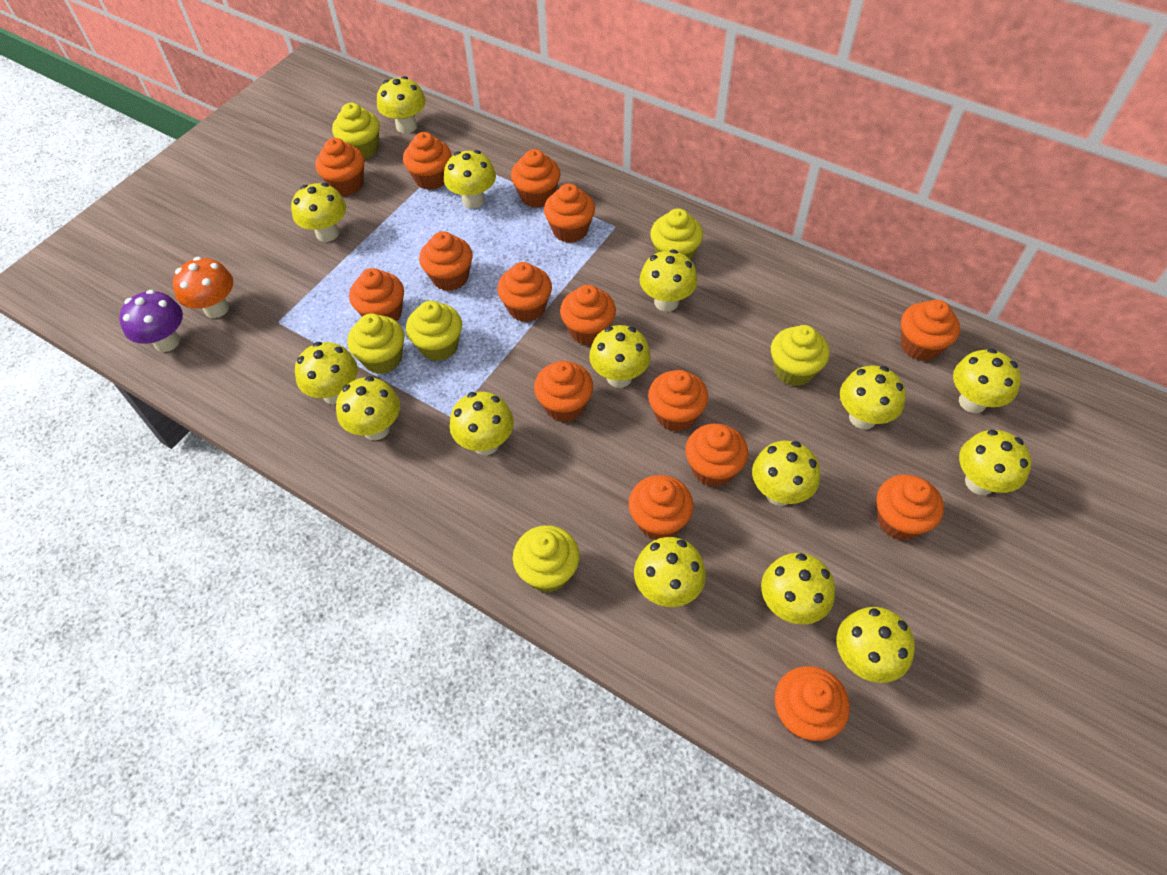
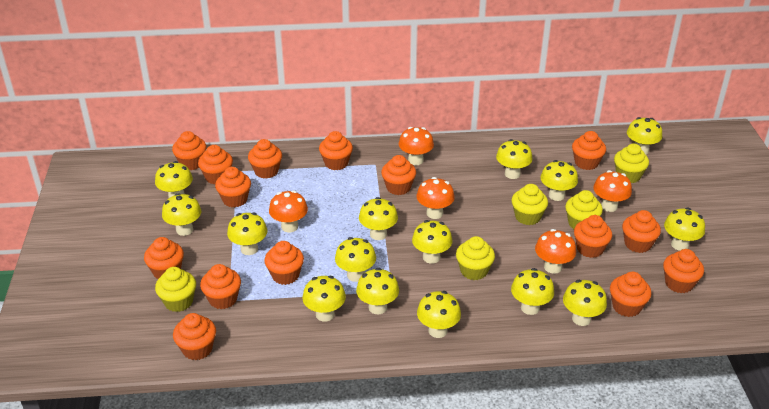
orange mushroom: 1 -> 5
purple mushroom: 1 -> 0
yellow cupcake: 6 -> 5

